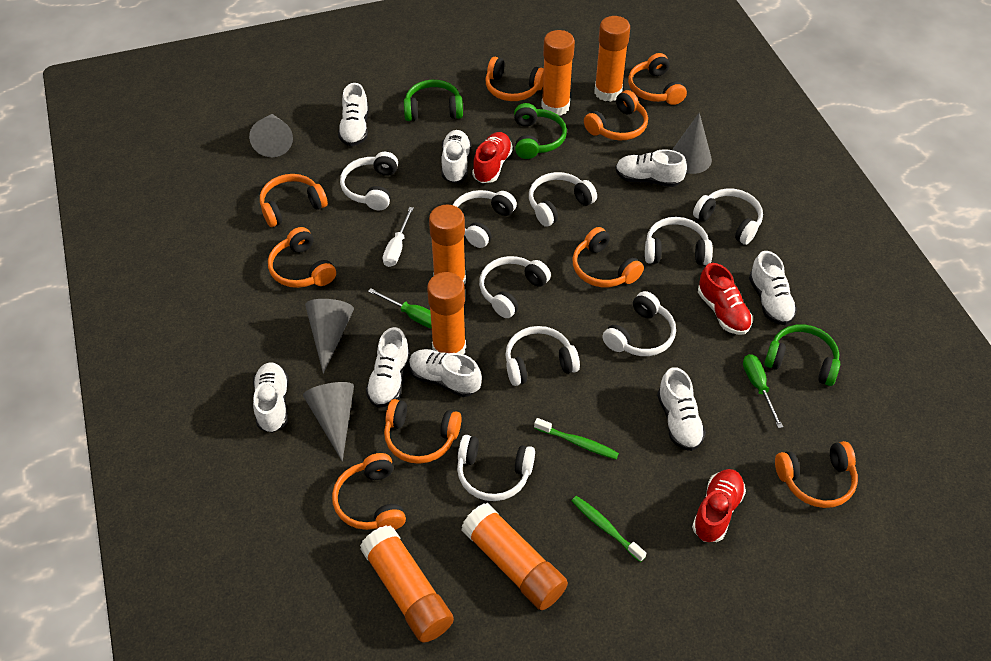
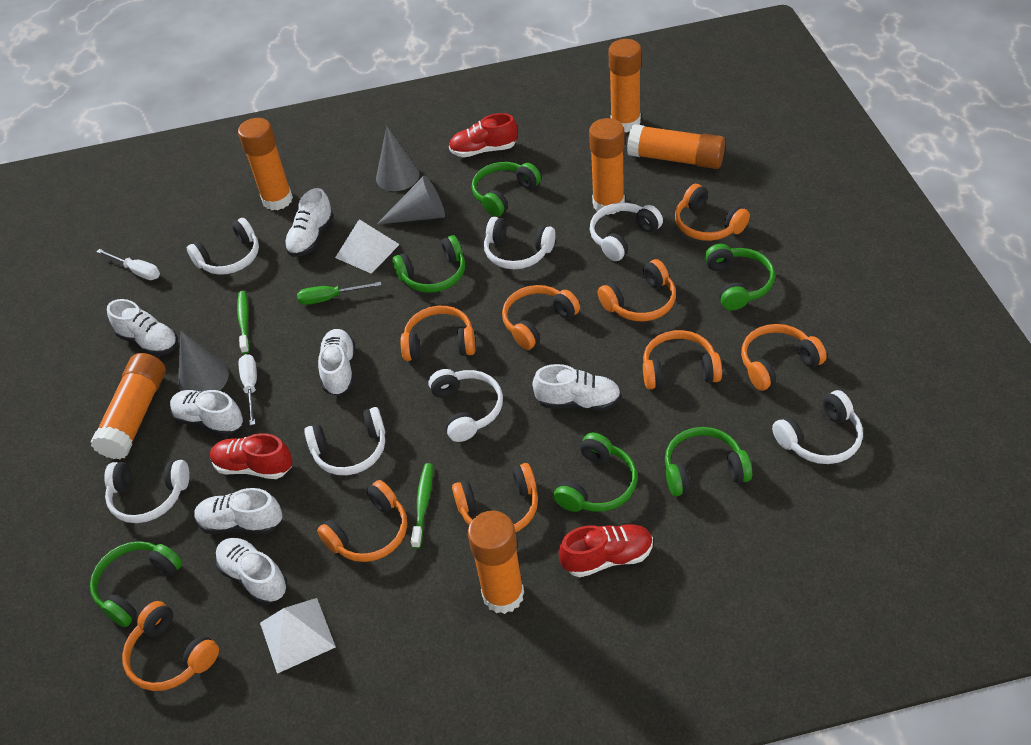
green headphones: 3 -> 6
green screwdriver: 2 -> 1
grey cone: 4 -> 3
white headphones: 9 -> 7
white pyramid: 0 -> 2
white screwdriver: 1 -> 2
white shoe: 8 -> 7

